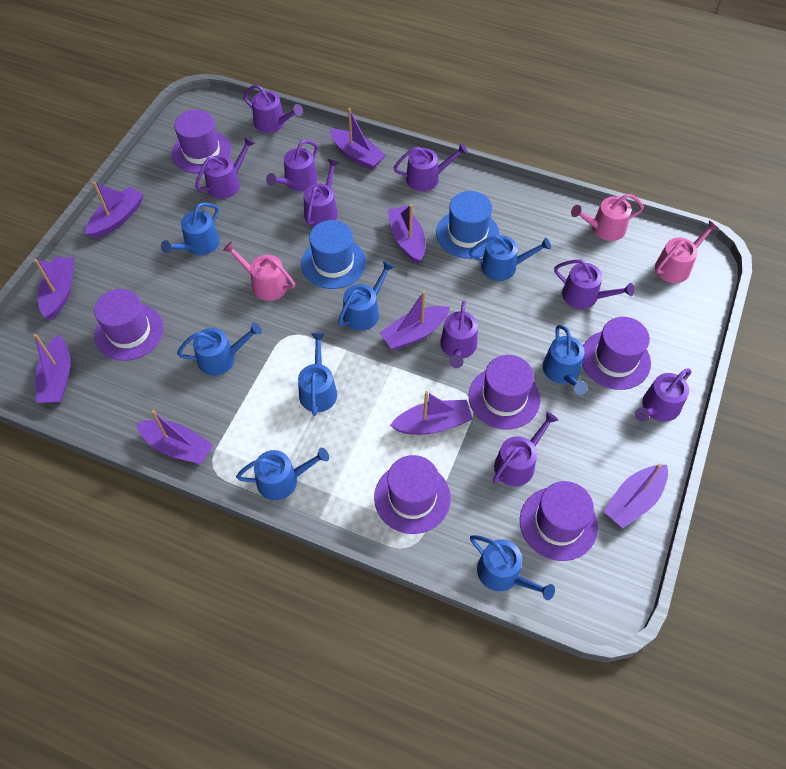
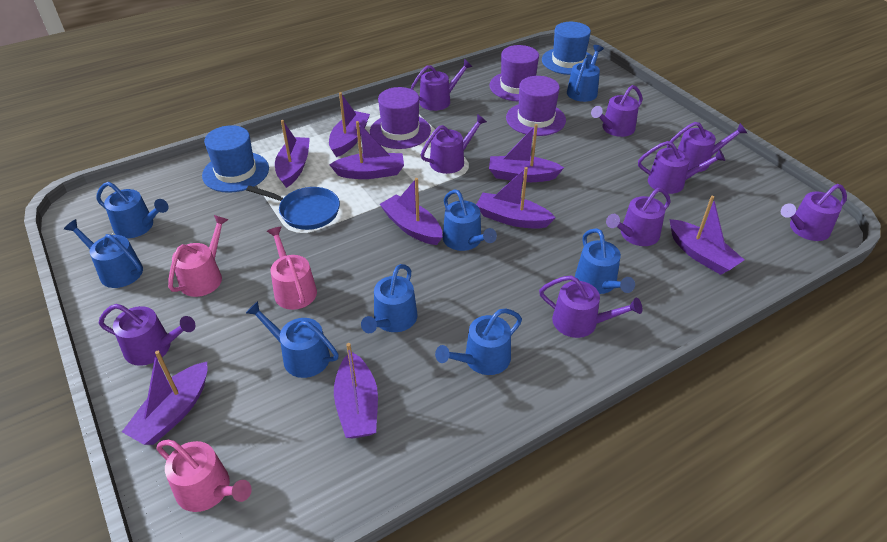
blue pan: 0 -> 1
purple hat: 6 -> 3

